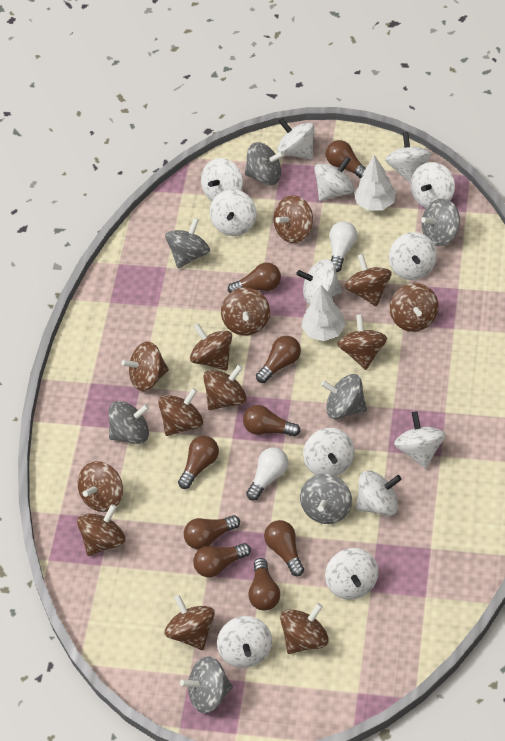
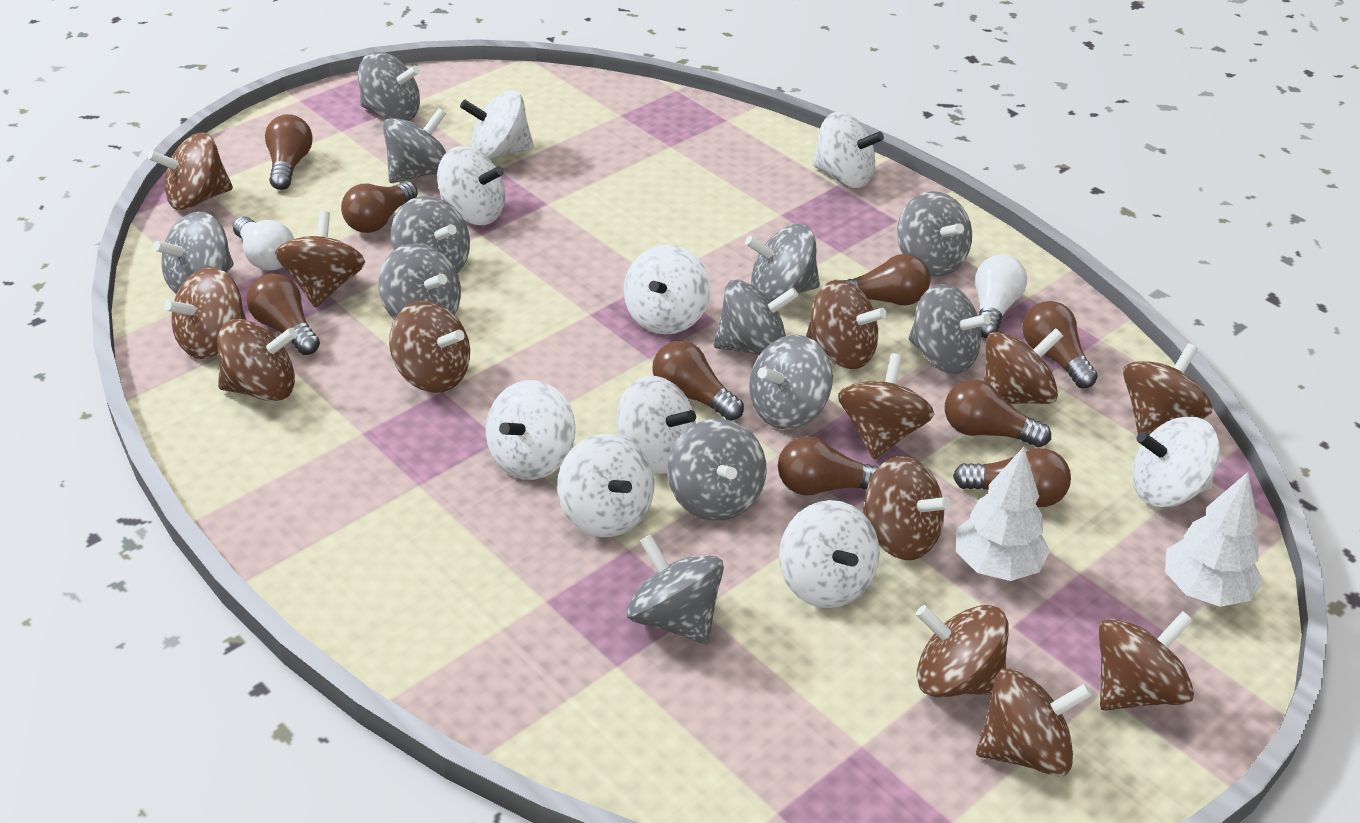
grey spinning top: 7 -> 12
white spinning top: 13 -> 9

